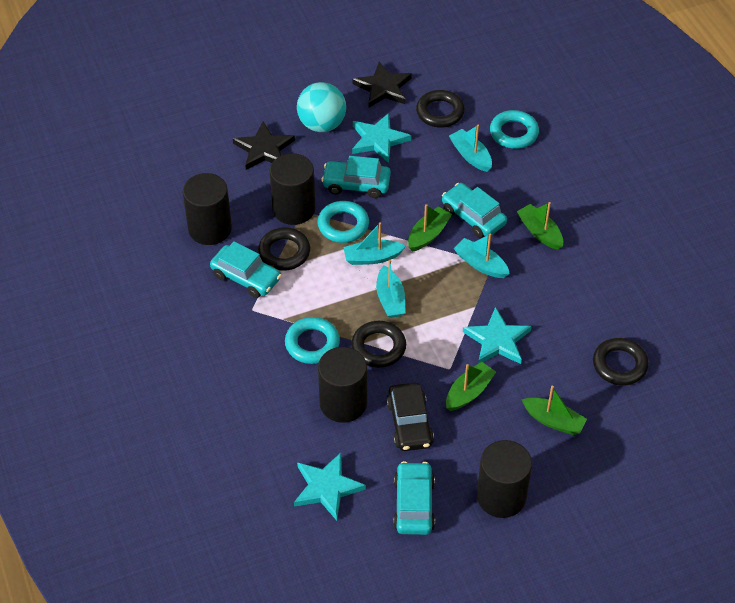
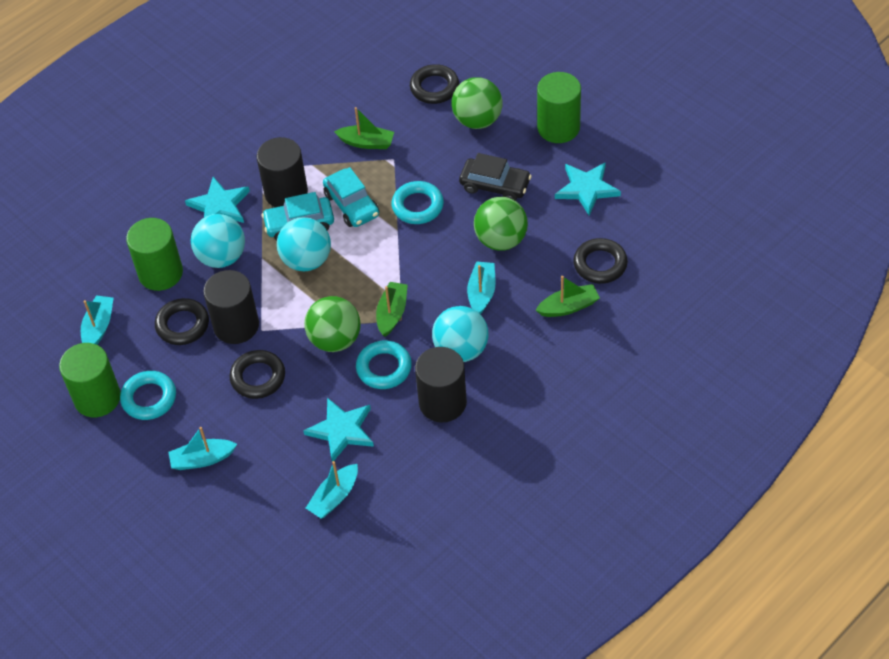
black cylinder: 4 -> 3
black star: 2 -> 0
green ball: 0 -> 3
green boat: 4 -> 3
green cylinder: 0 -> 3
turquoise ball: 1 -> 3
turquoise car: 4 -> 2

